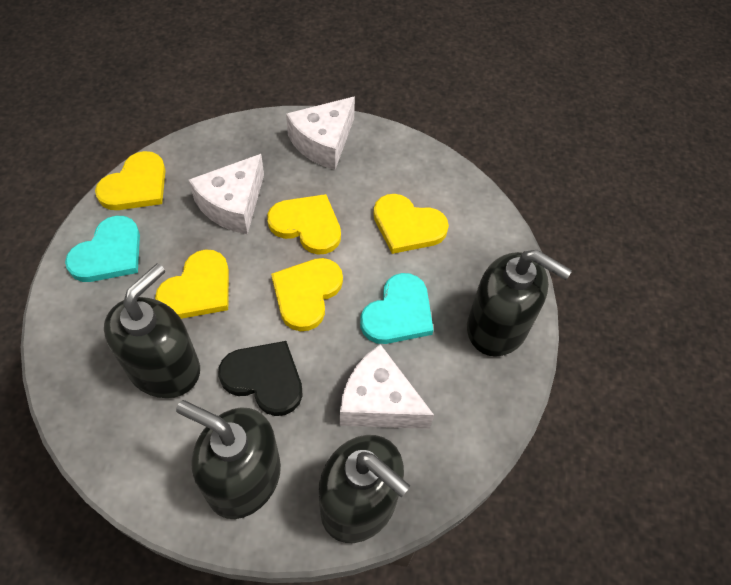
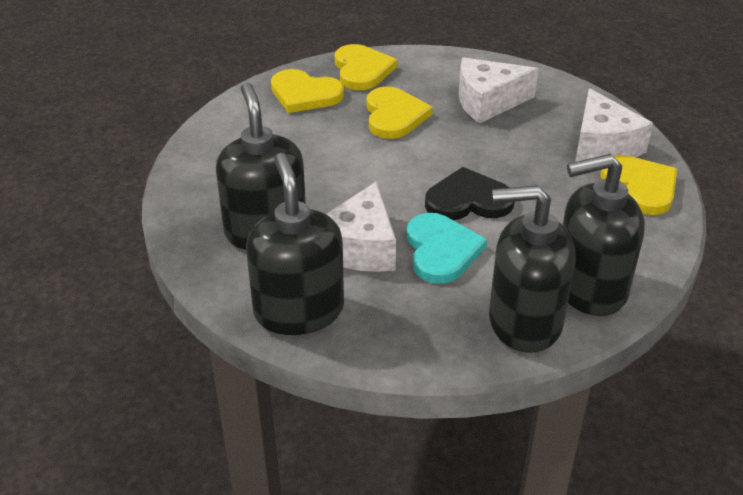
turquoise heart: 2 -> 1
yellow heart: 5 -> 4

